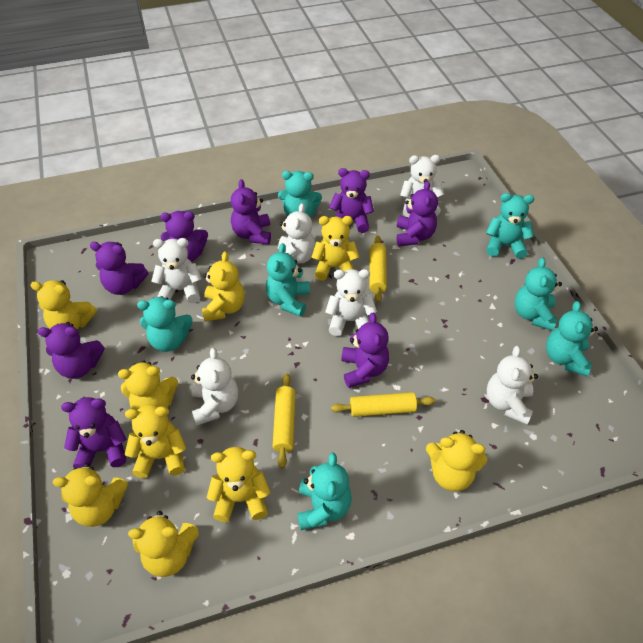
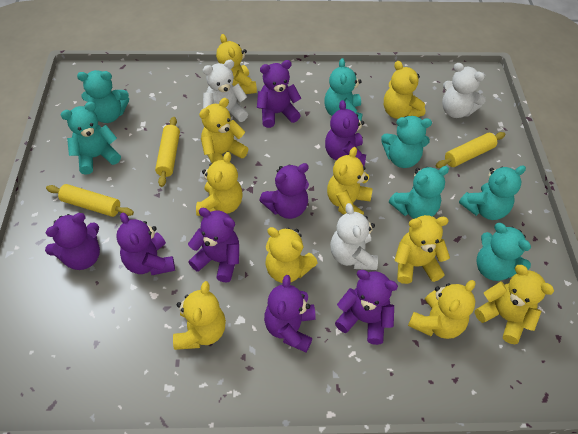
white teddy bear: 6 -> 3
yellow teddy bear: 9 -> 10

